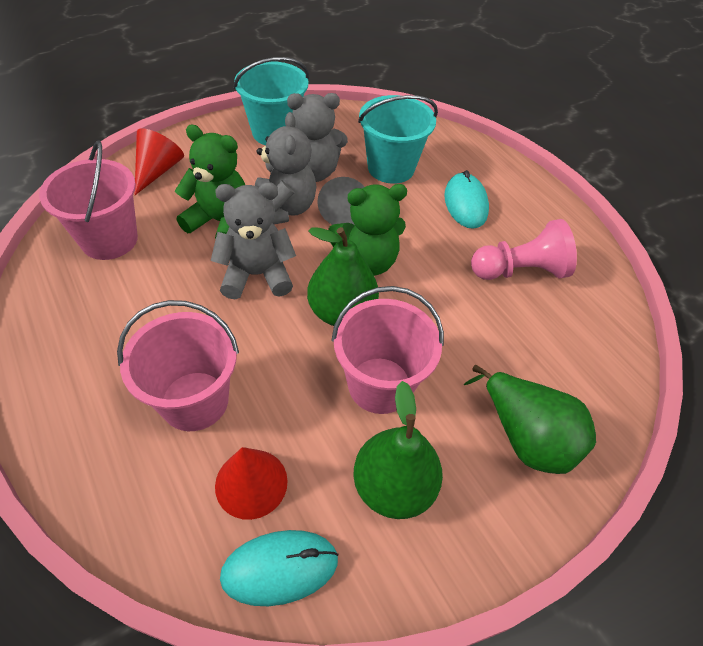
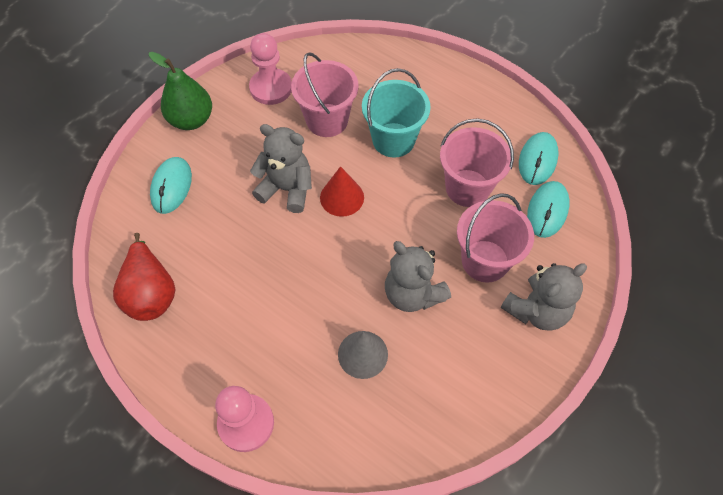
green pear: 3 -> 1
green teddy bear: 2 -> 0
pink pawn: 1 -> 2
red cone: 2 -> 1
red pear: 0 -> 1
turquoise bucket: 2 -> 1
turquoise mouse: 2 -> 3

